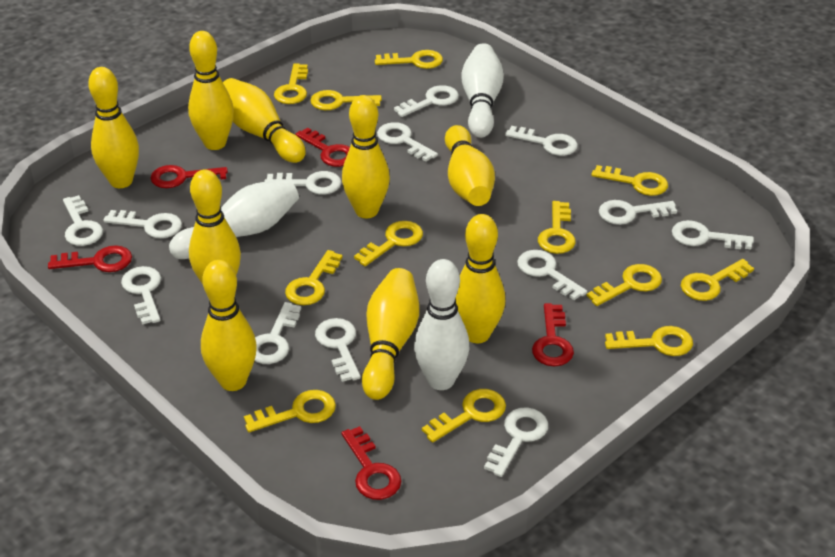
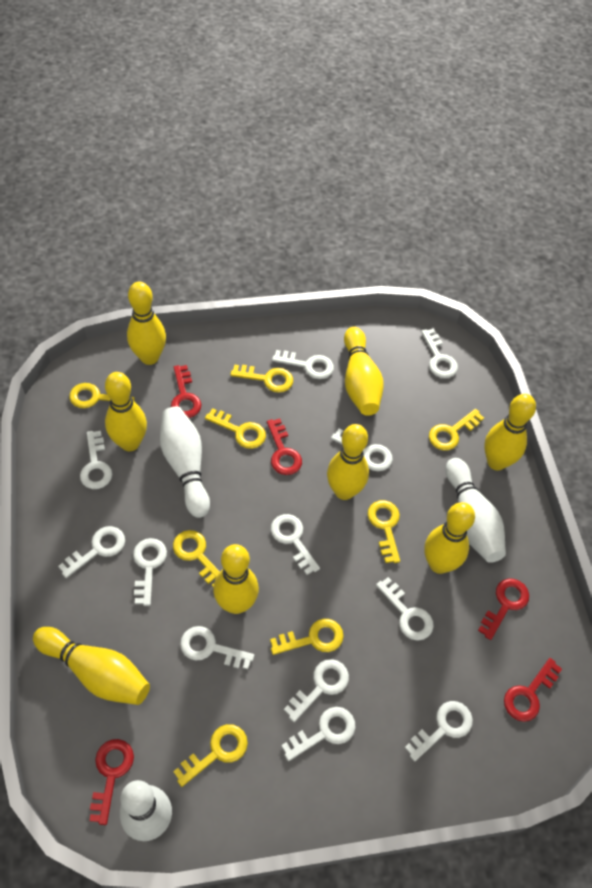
white key: 13 -> 12
yellow bowling pin: 9 -> 8
yellow key: 12 -> 8

